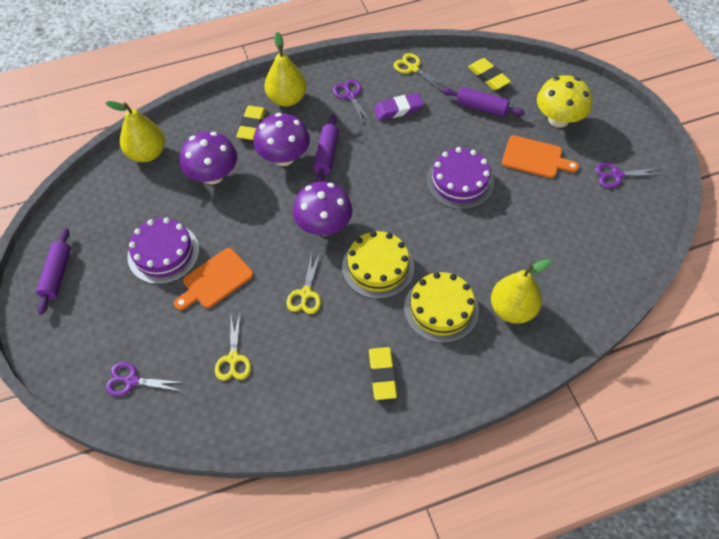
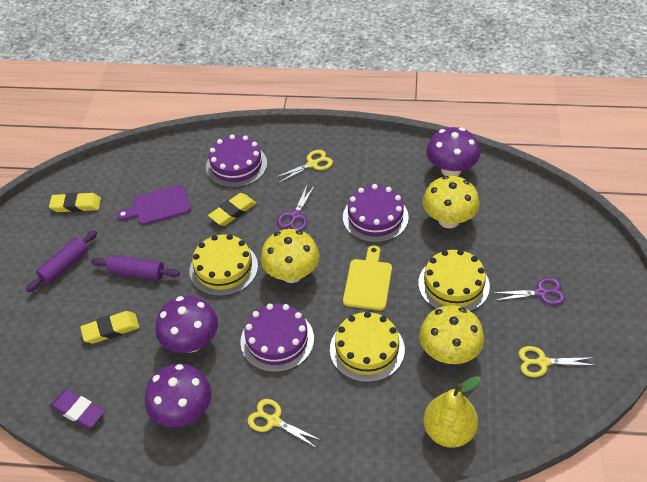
orange cutting board: 2 -> 0
purple cake: 2 -> 3
purple cutting board: 0 -> 1
purple rolling pin: 3 -> 2
purple scissors: 3 -> 2
yellow cake: 2 -> 3
yellow cutting board: 0 -> 1
yellow mushroom: 1 -> 3
yellow pear: 3 -> 1

